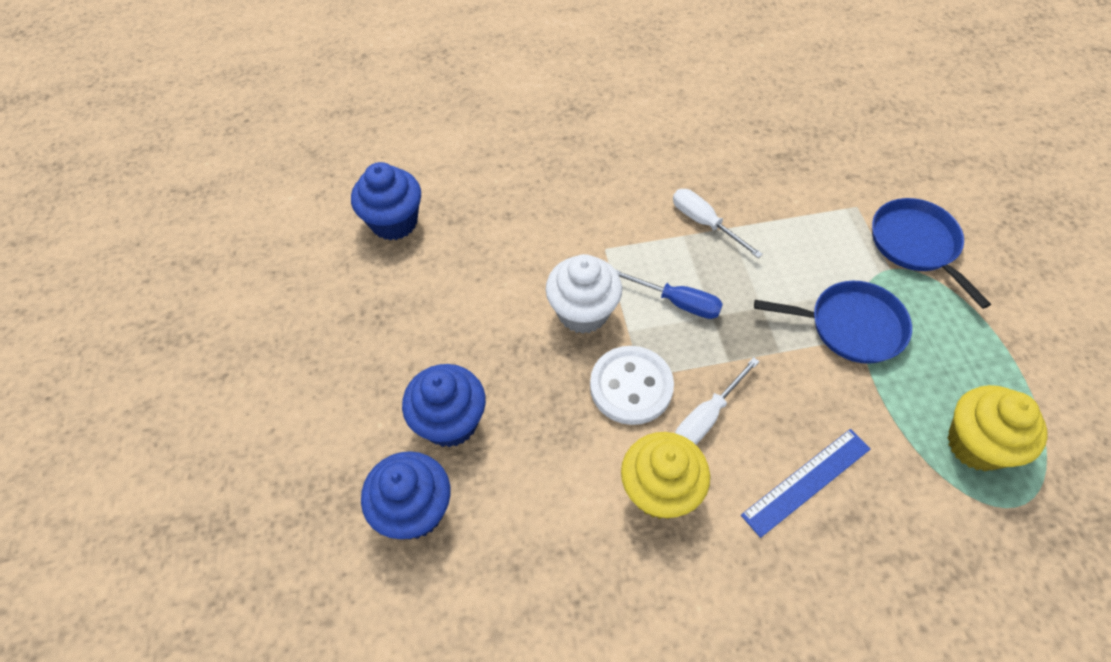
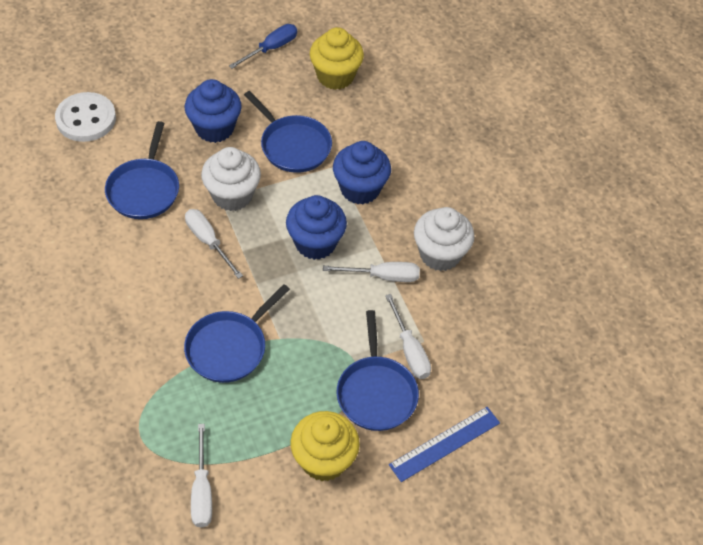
blue pan: 2 -> 4
white cupcake: 1 -> 2
white screwdriver: 2 -> 4

